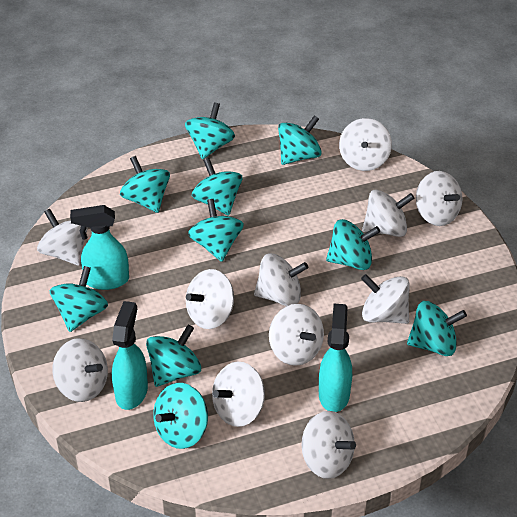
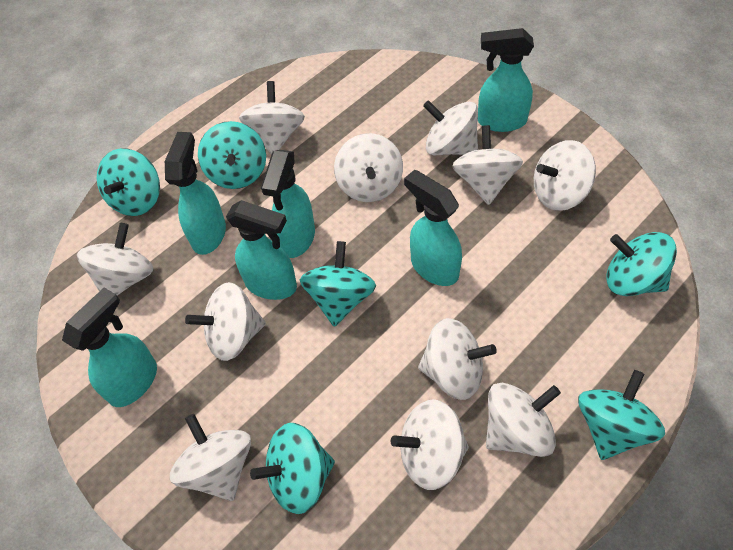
turquoise spinning top: 10 -> 6
turquoise spray bottle: 3 -> 6

